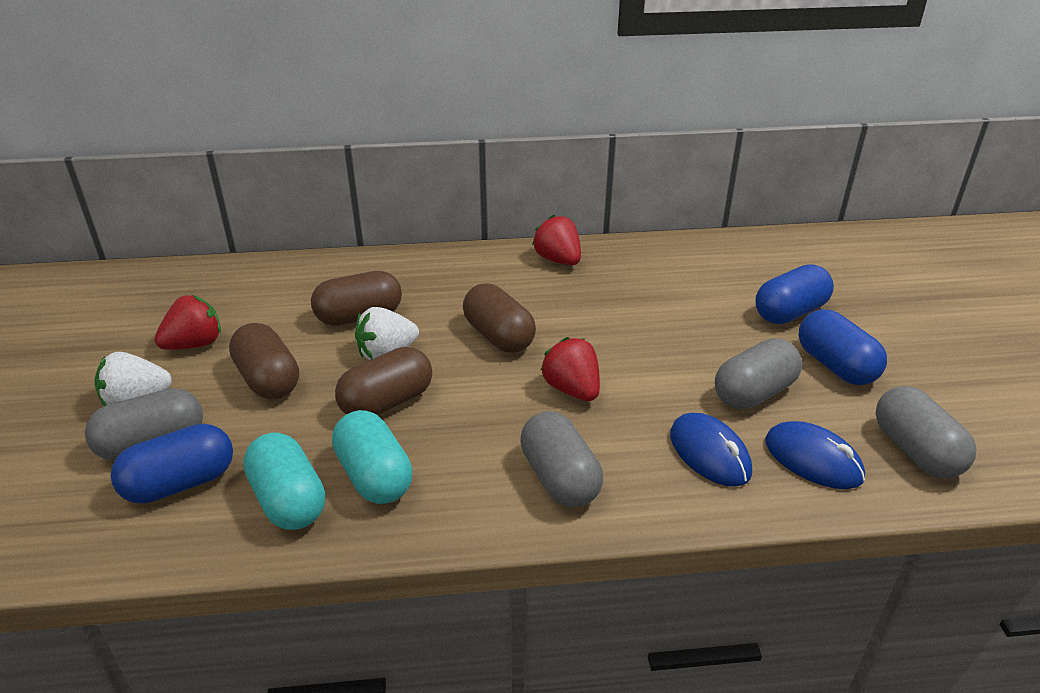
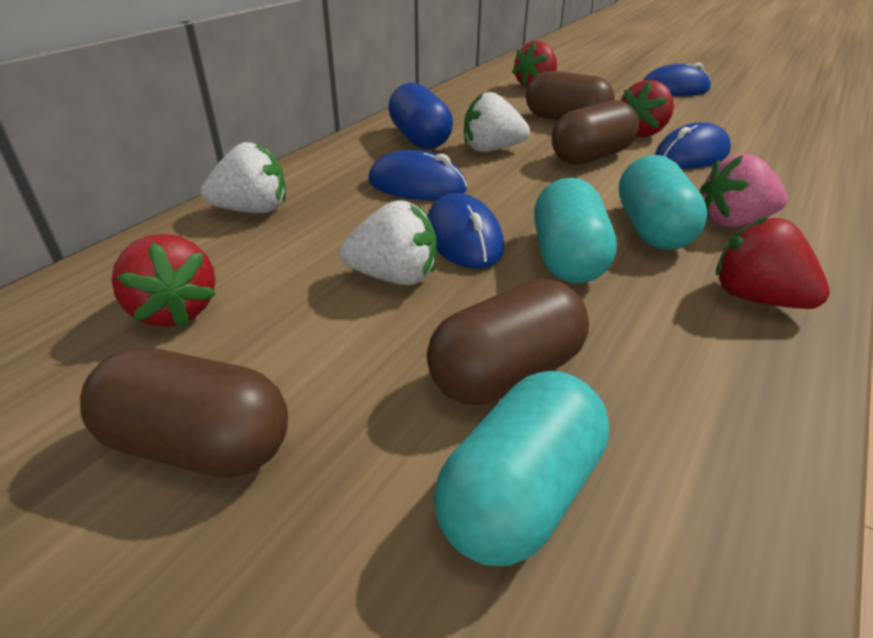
blue capsule: 3 -> 1
blue mouse: 2 -> 4
grey capsule: 4 -> 0
pink strawberry: 0 -> 1
red strawberry: 3 -> 4
turquoise capsule: 2 -> 3
white strawberry: 2 -> 3

